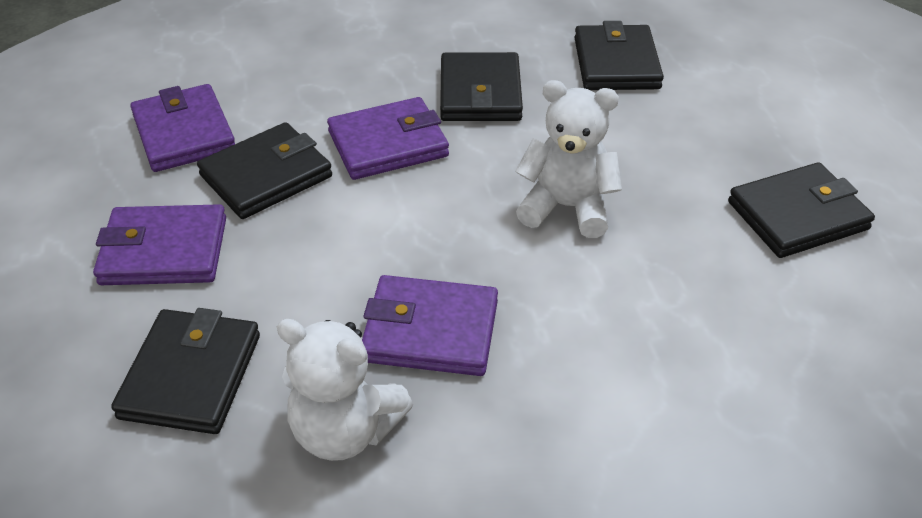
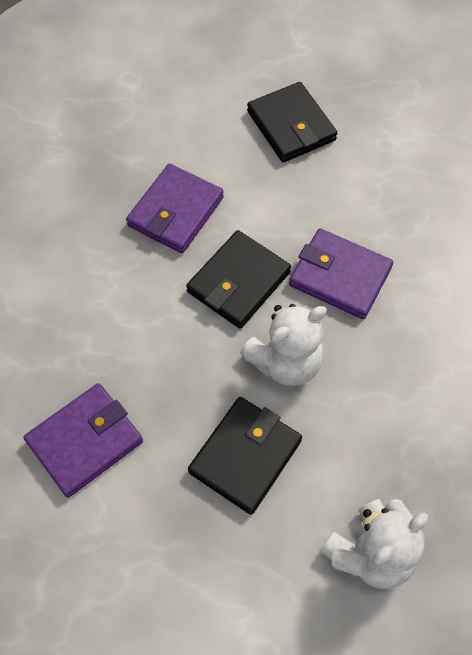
black wallet: 5 -> 3
purple wallet: 4 -> 3

